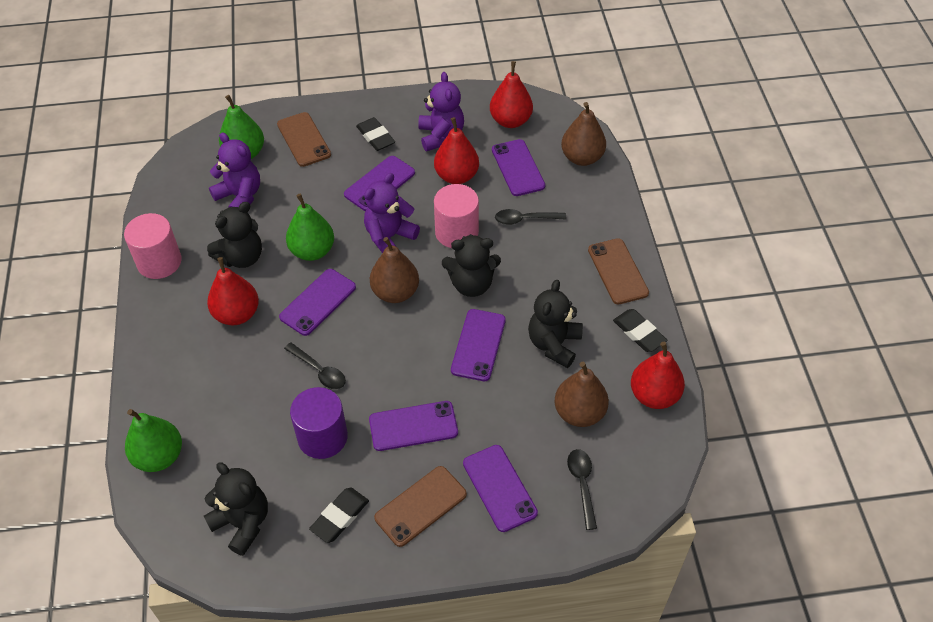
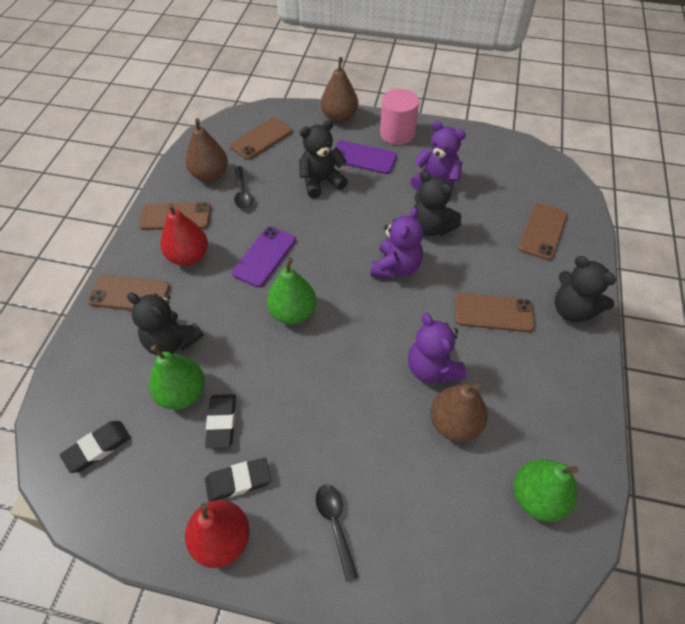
black spoon: 3 -> 2
brown phone: 3 -> 5
pink cylinder: 2 -> 1
purple cylinder: 1 -> 0
purple phone: 6 -> 2
red pear: 4 -> 2

